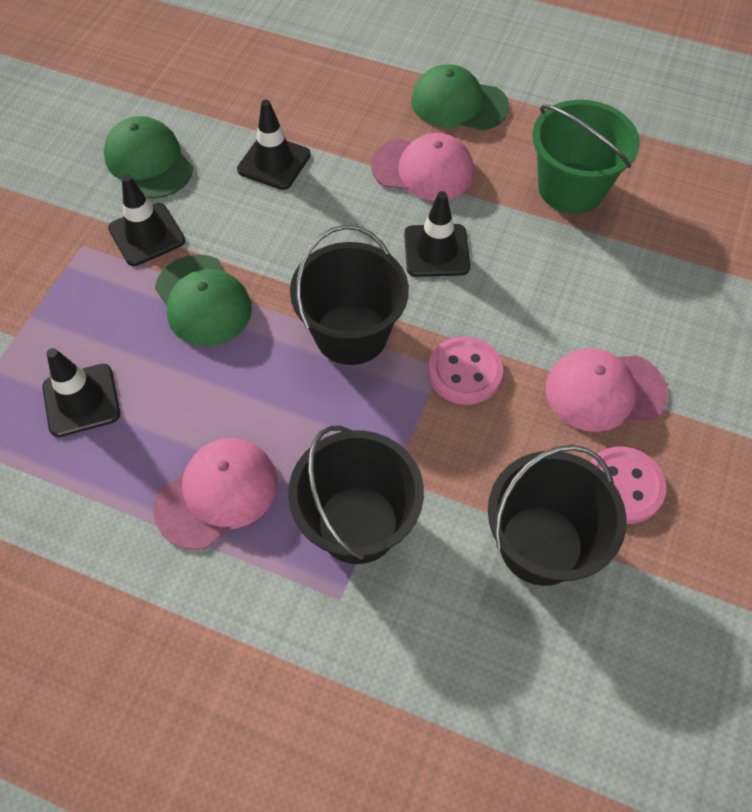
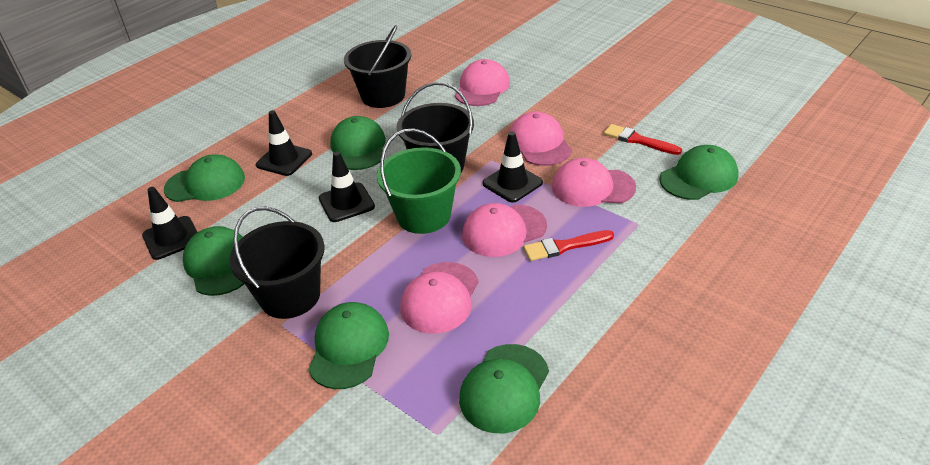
green cap: 3 -> 6
pink button: 2 -> 0
pink cap: 3 -> 5
red brush: 0 -> 2

